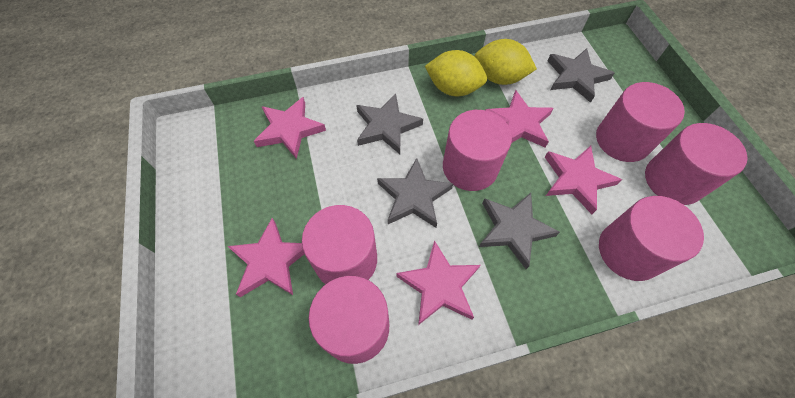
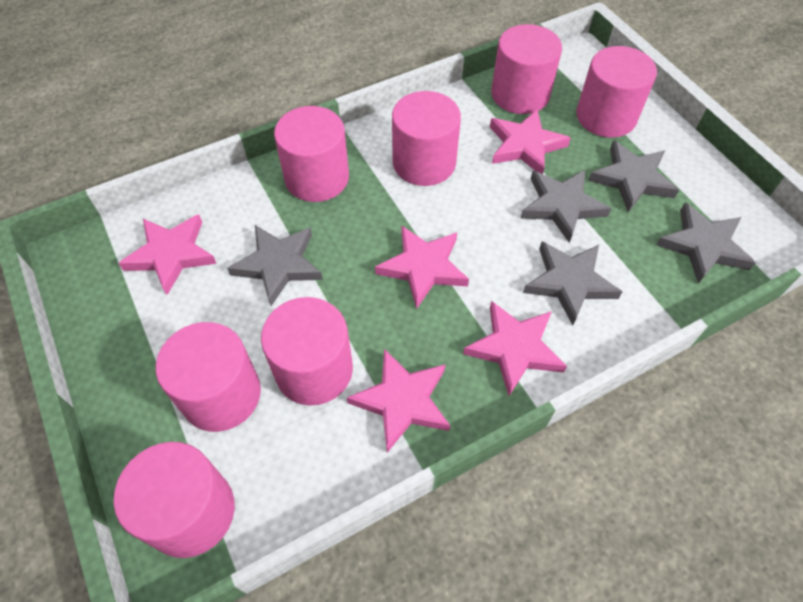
grey star: 4 -> 5
pink cylinder: 6 -> 7
yellow lemon: 2 -> 0

